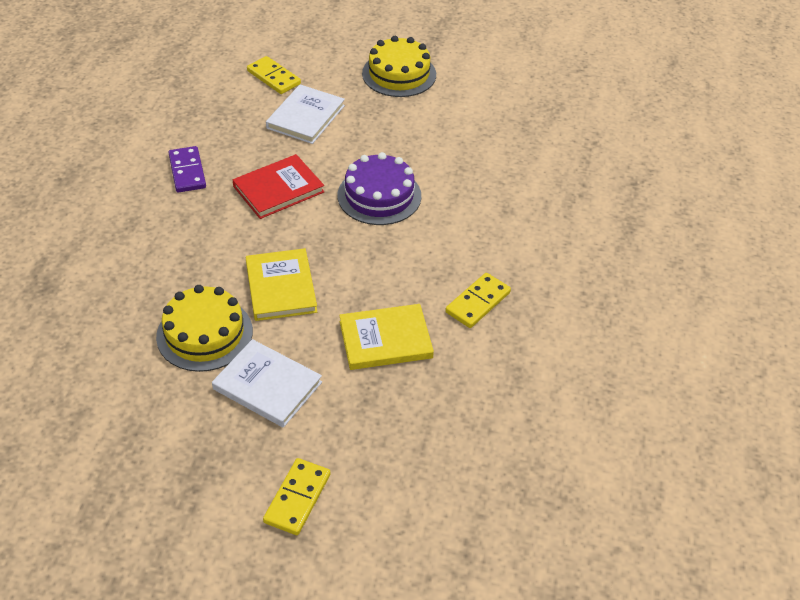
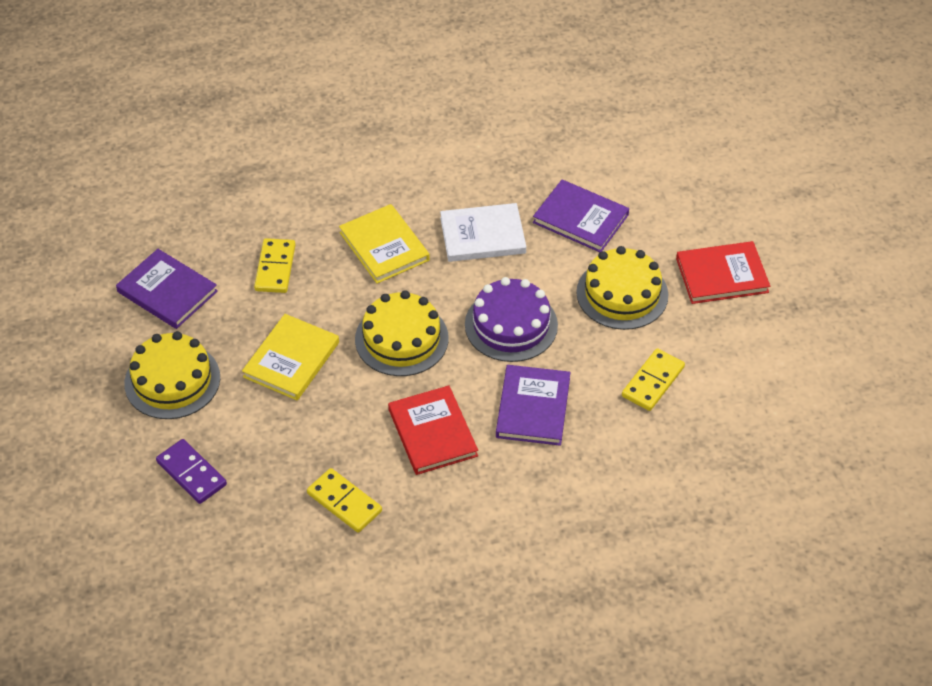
purple book: 0 -> 3
red book: 1 -> 2
white book: 2 -> 1
yellow cake: 2 -> 3

